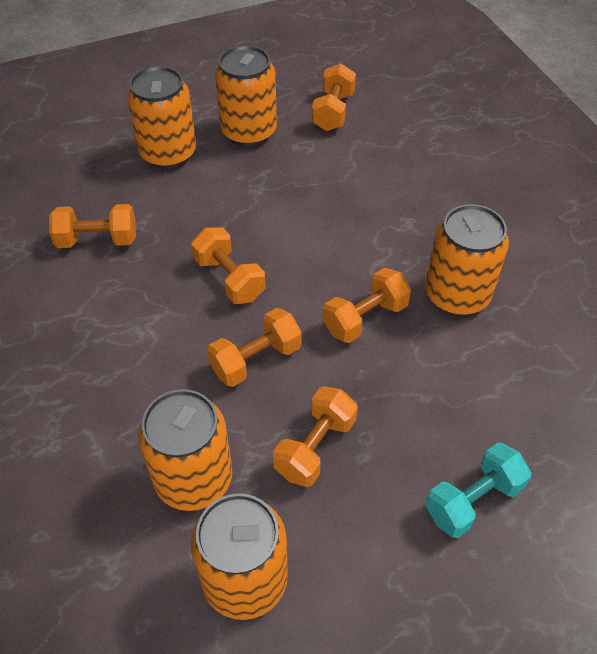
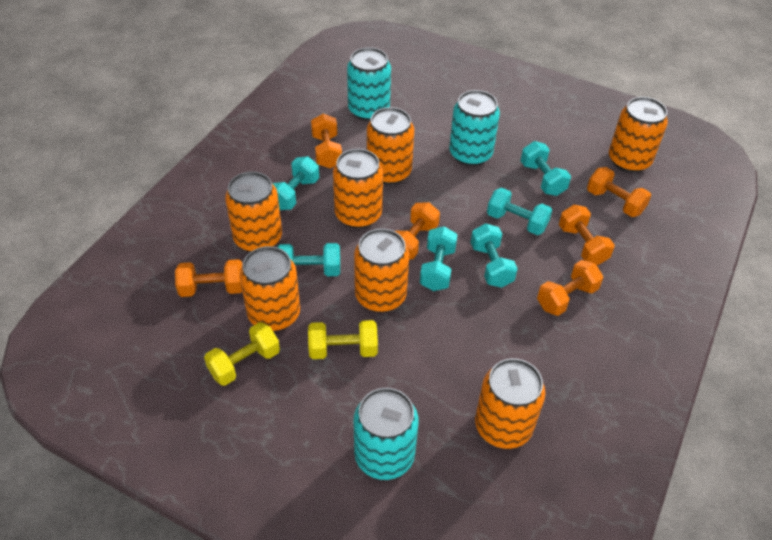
orange can: 5 -> 7
turquoise can: 0 -> 3
turquoise dumbbell: 1 -> 6
yellow dumbbell: 0 -> 2

